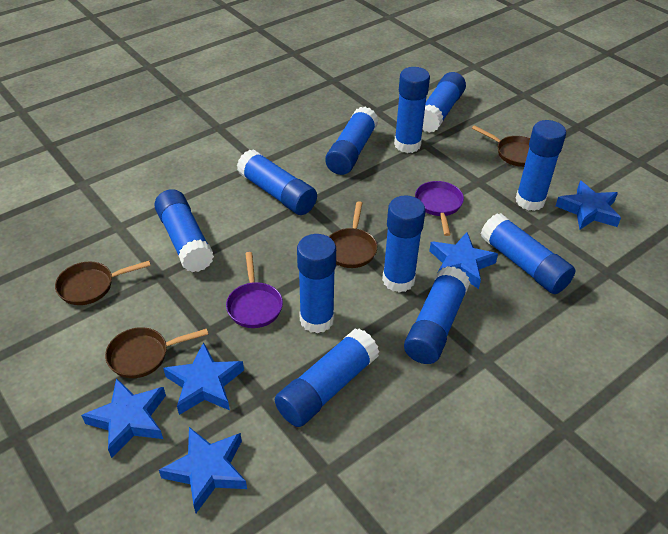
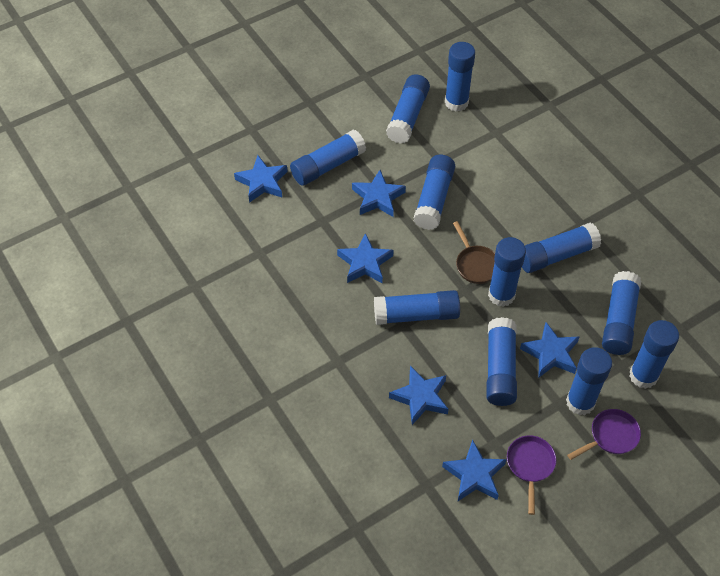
blue star: 5 -> 6
brown pan: 4 -> 1

